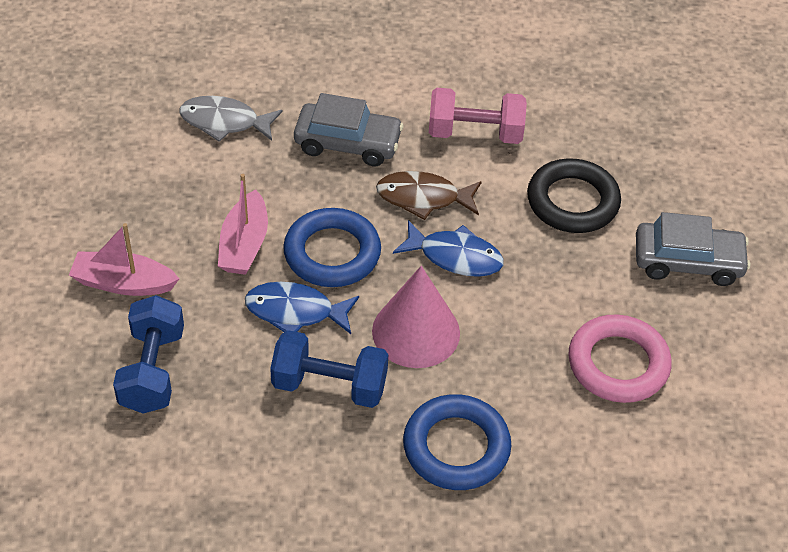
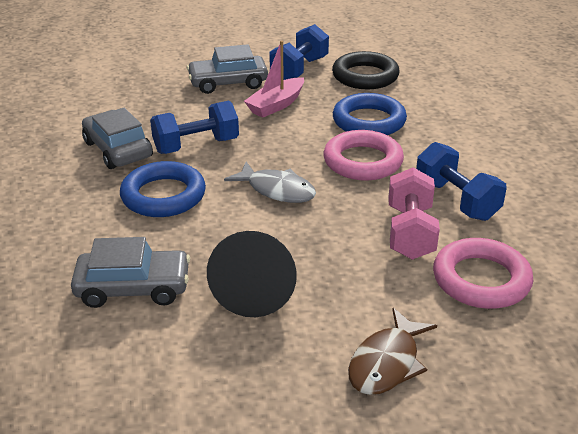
black cone: 0 -> 1
blue dumbbell: 2 -> 3
blue fish: 2 -> 0
grey car: 2 -> 3
pink boat: 2 -> 1
pink cone: 1 -> 0
pink ring: 1 -> 2

